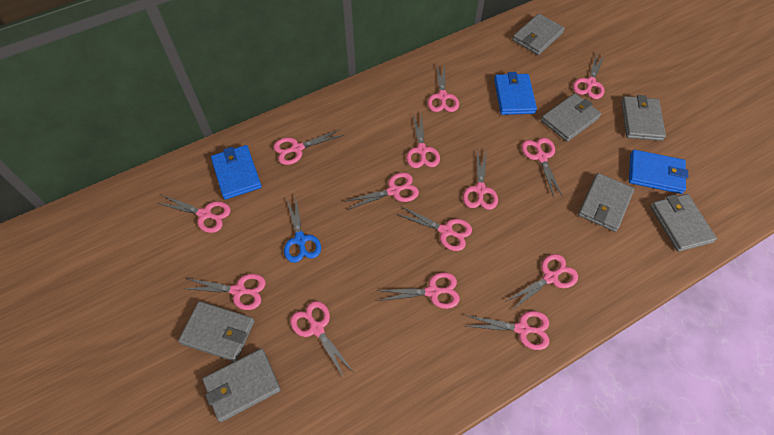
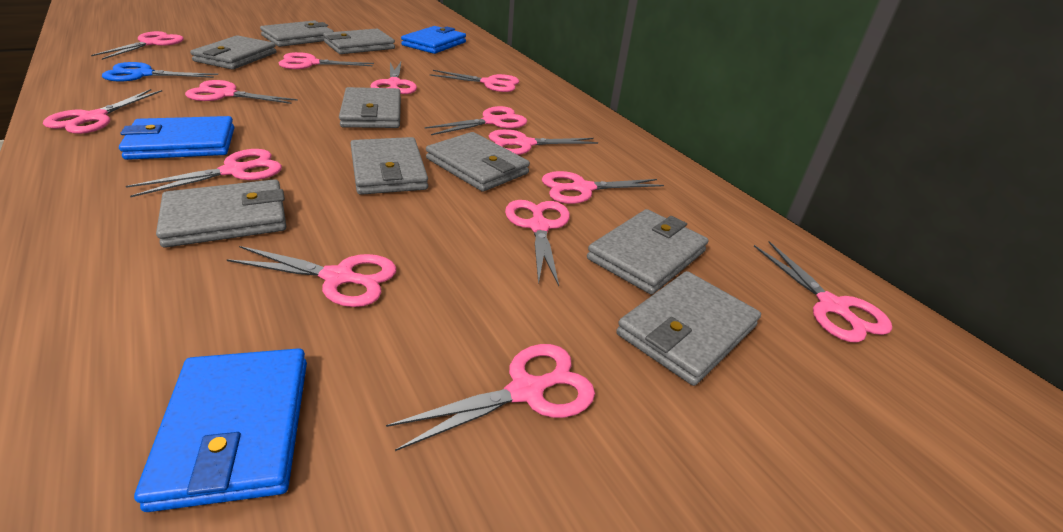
grey wallet: 7 -> 9

